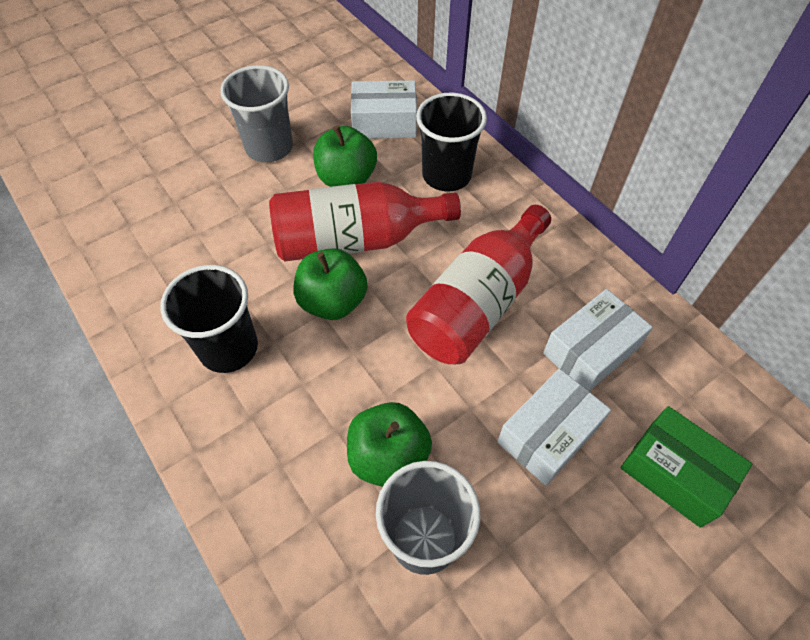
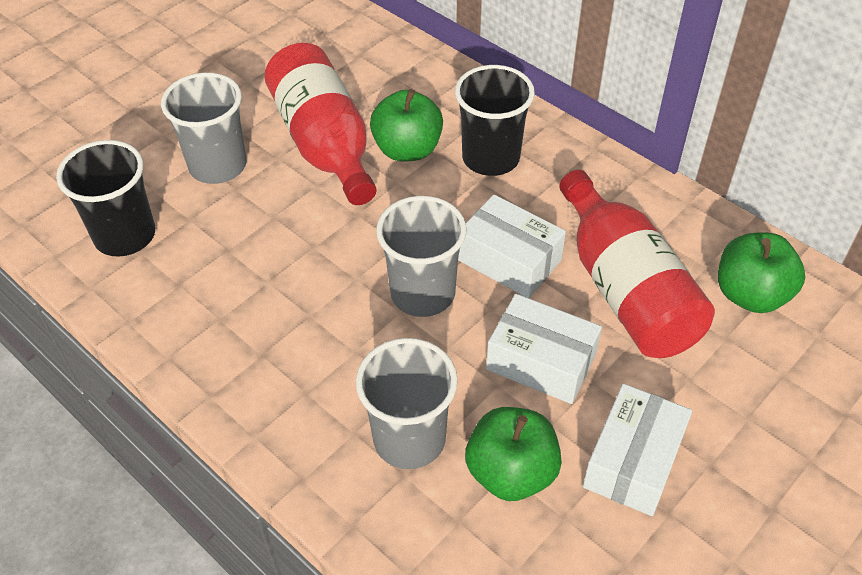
green box: 1 -> 0
grey cup: 2 -> 3

